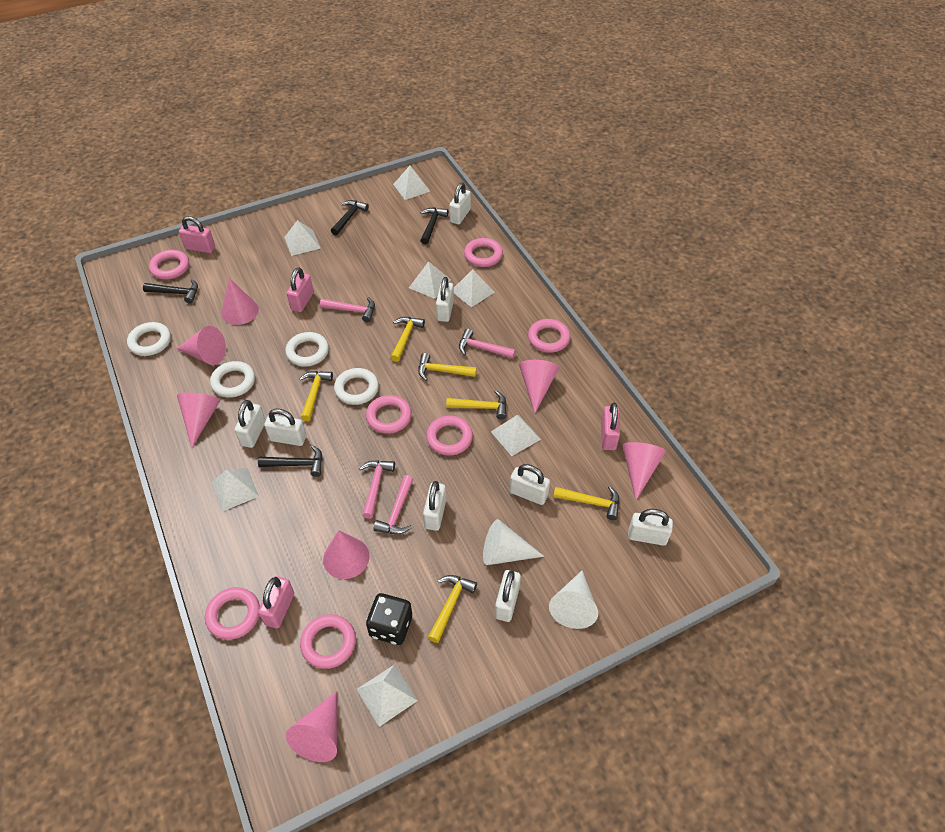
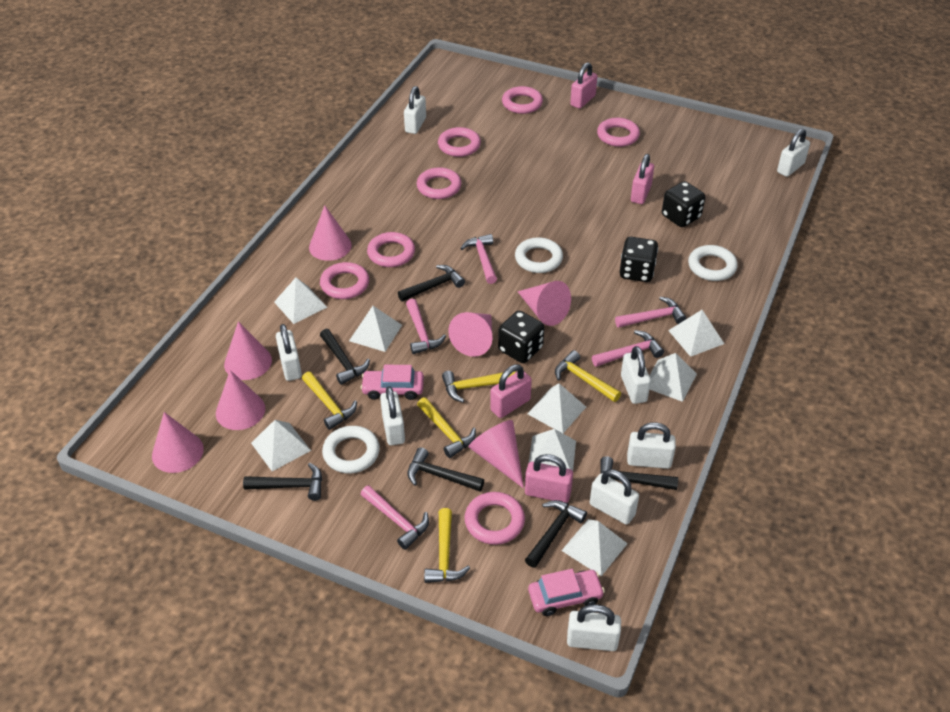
black dice: 1 -> 3
black hammer: 4 -> 6
pink car: 0 -> 2
pink hammer: 4 -> 5
white cone: 2 -> 0
white pyramid: 7 -> 8
white ring: 4 -> 3
yellow hammer: 6 -> 5

